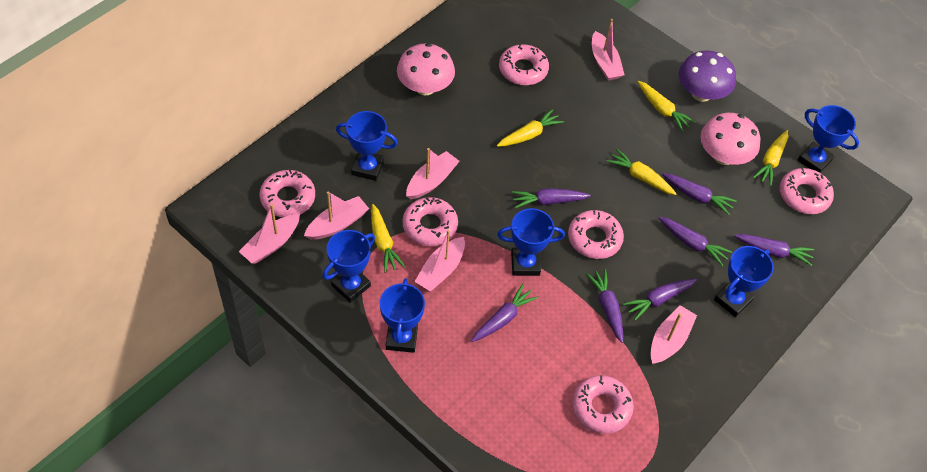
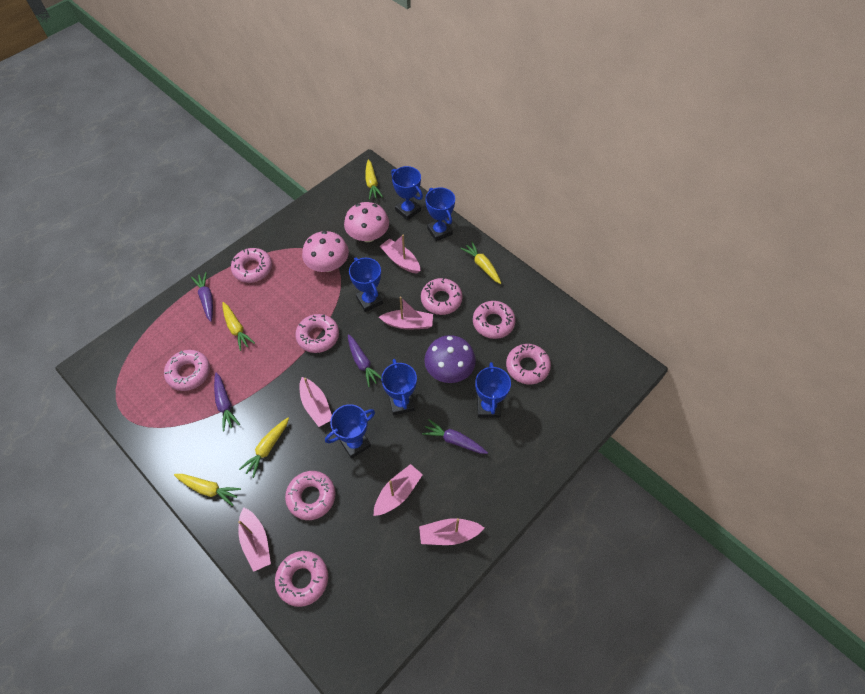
pink donut: 6 -> 8
purple carrot: 7 -> 4

